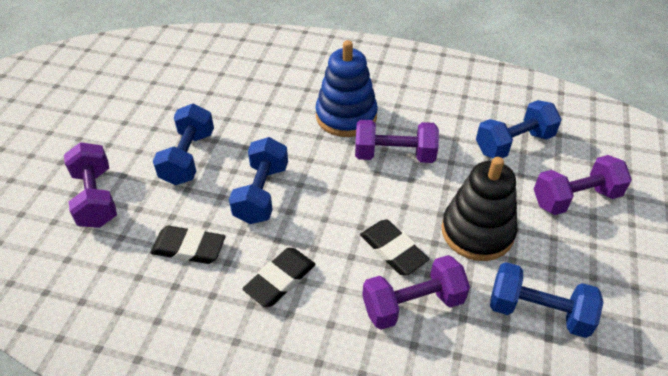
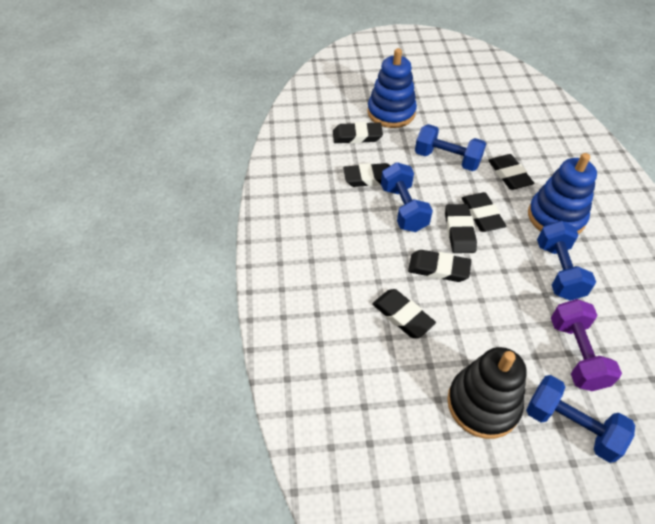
black eraser: 3 -> 7
blue stacking toy: 1 -> 2
purple dumbbell: 4 -> 1

